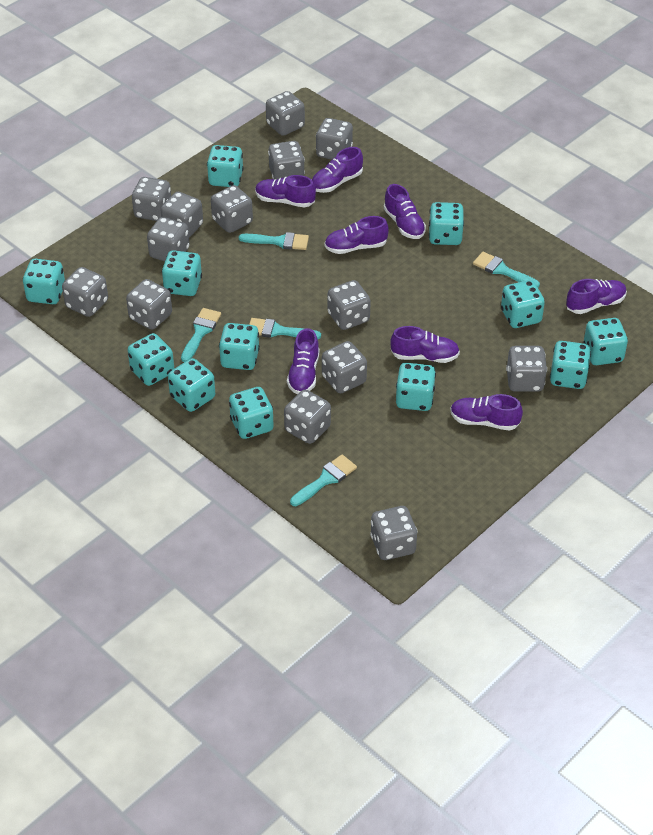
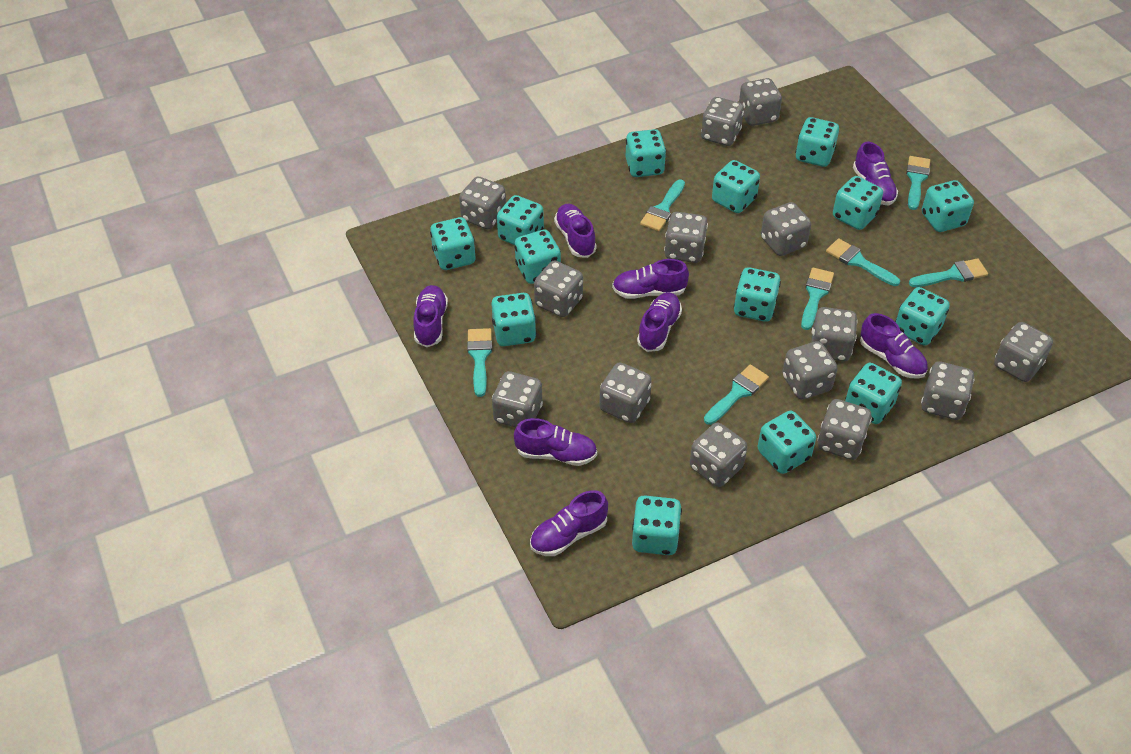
turquoise brush: 5 -> 7
turquoise dice: 12 -> 14

